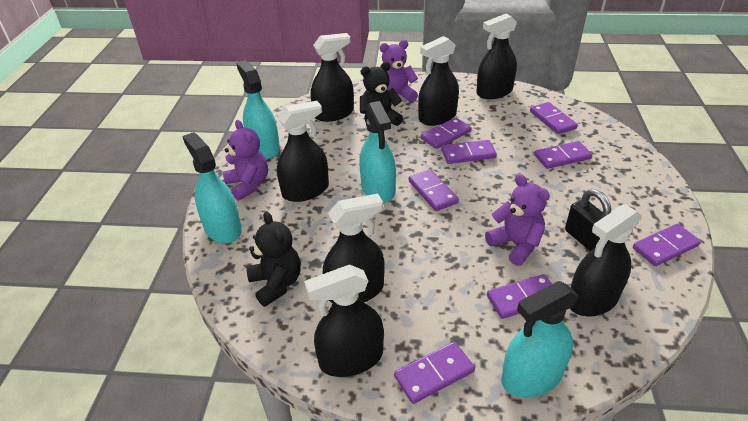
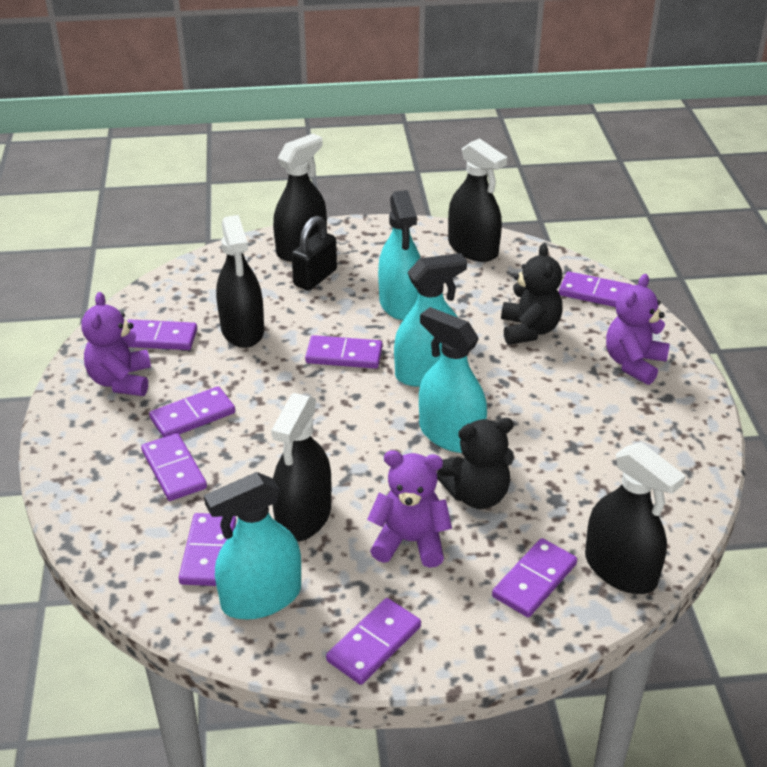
black spray bottle: 7 -> 5

